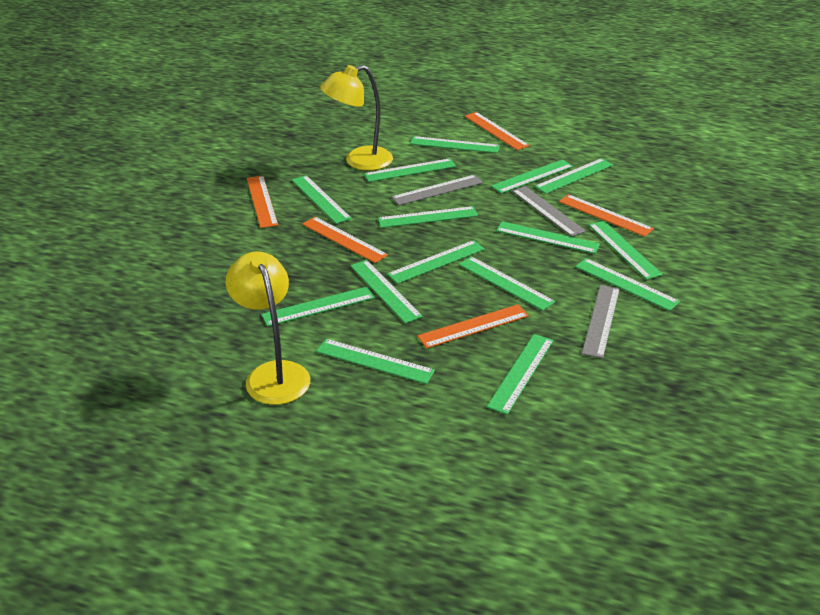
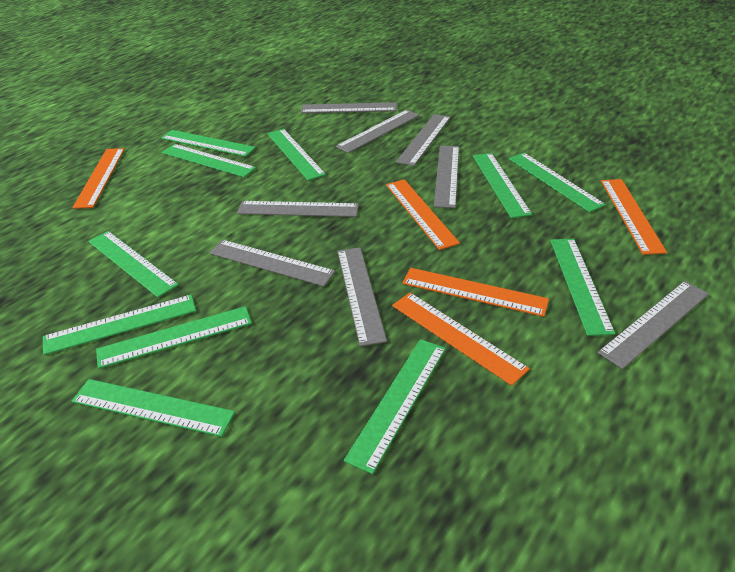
green ruler: 15 -> 11
grey ruler: 3 -> 8
yellow lamp: 2 -> 0

